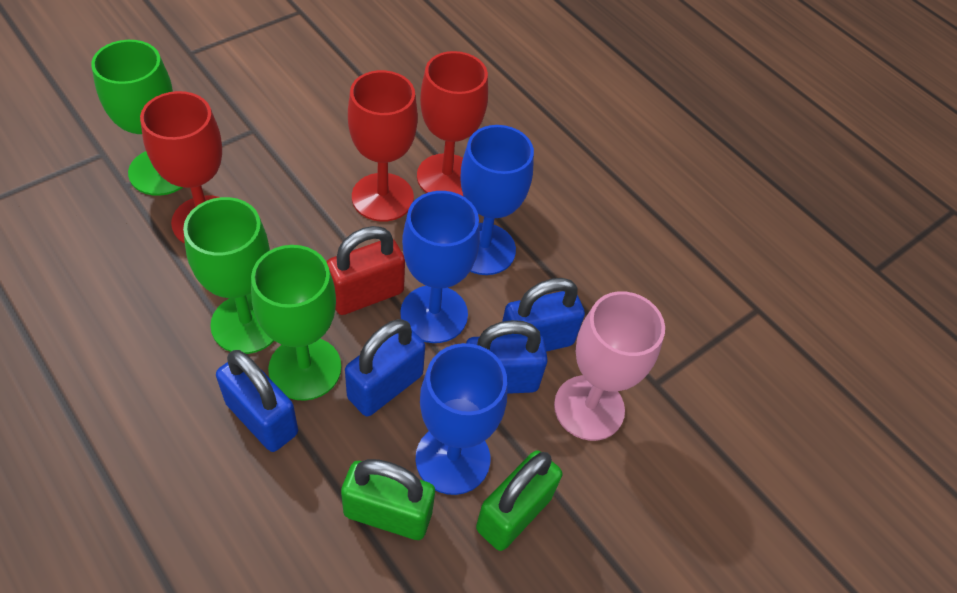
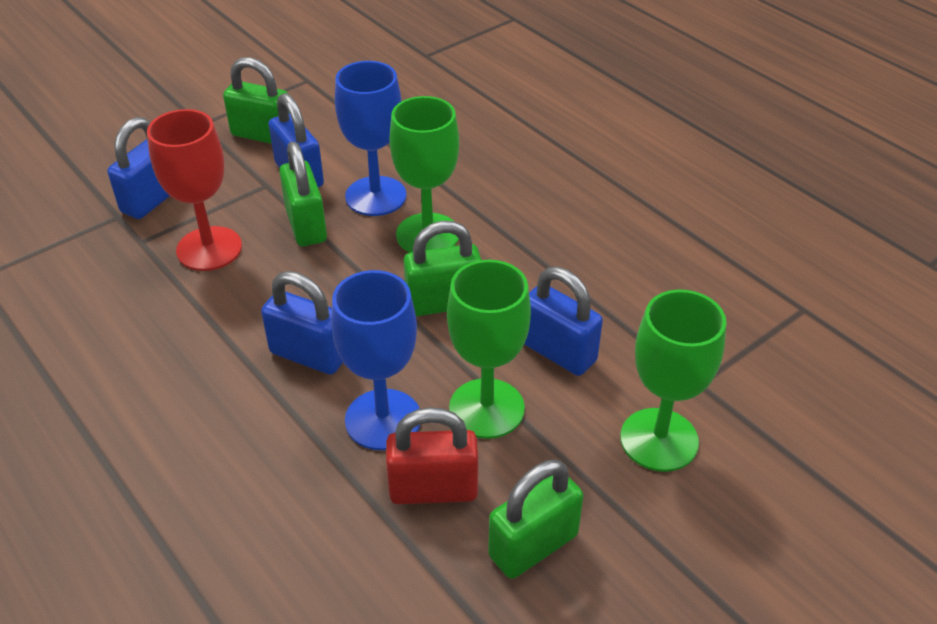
blue goblet: 3 -> 2
green padlock: 2 -> 4
pink goblet: 1 -> 0
red goblet: 3 -> 1

